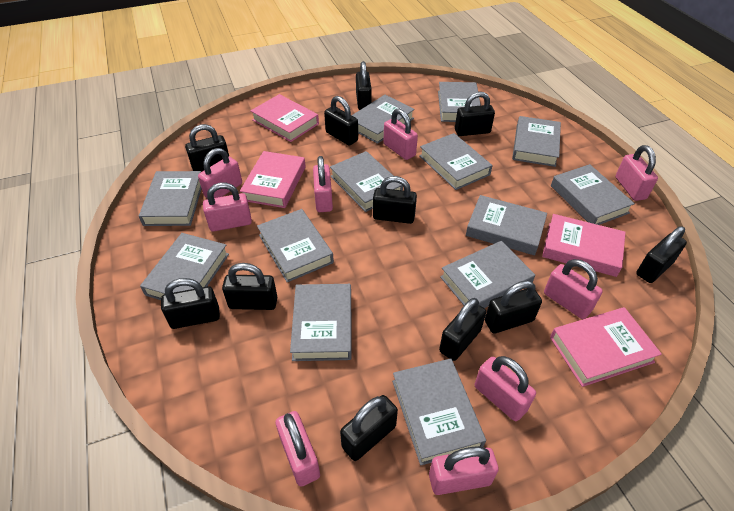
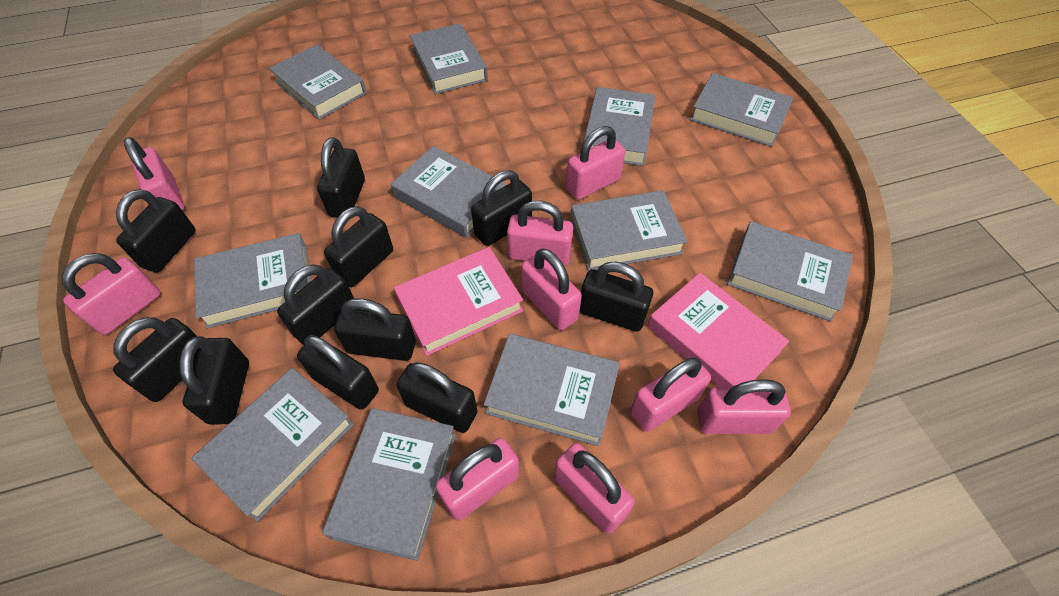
grey book: 13 -> 11
pink book: 4 -> 2

